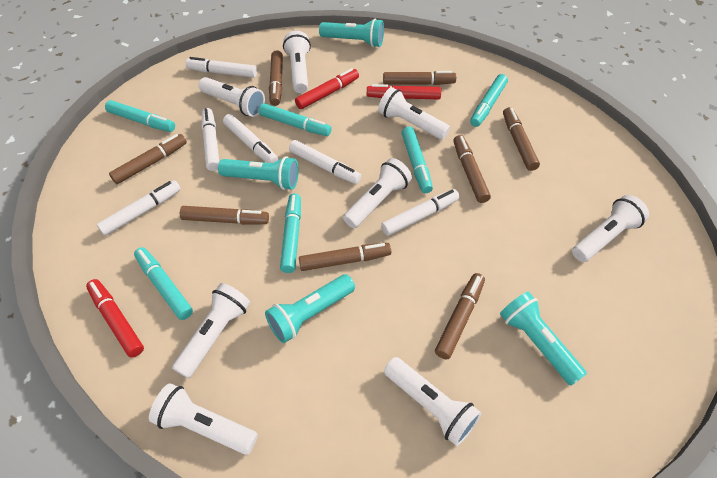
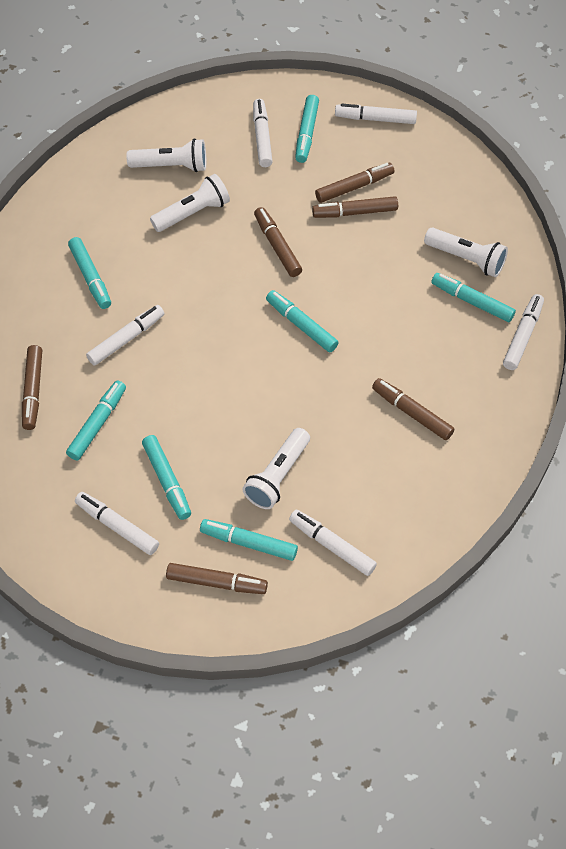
brown marker: 8 -> 6
red marker: 3 -> 0
turquoise flashlight: 4 -> 0
turquoise marker: 6 -> 7
white flashlight: 8 -> 4

